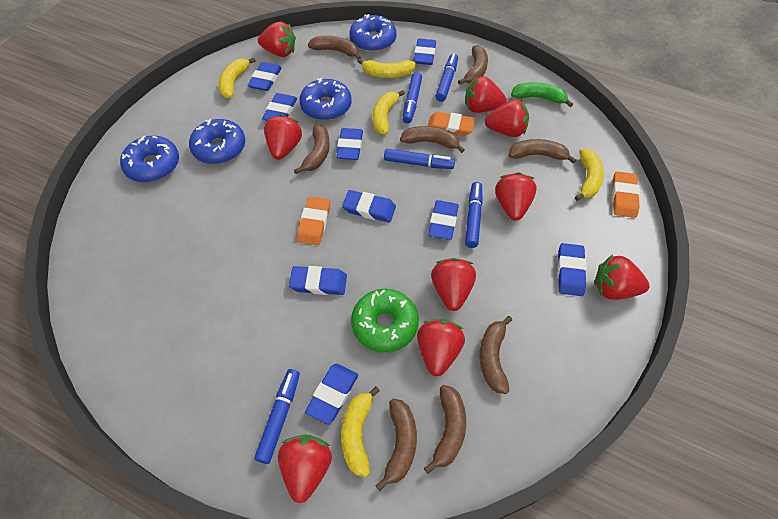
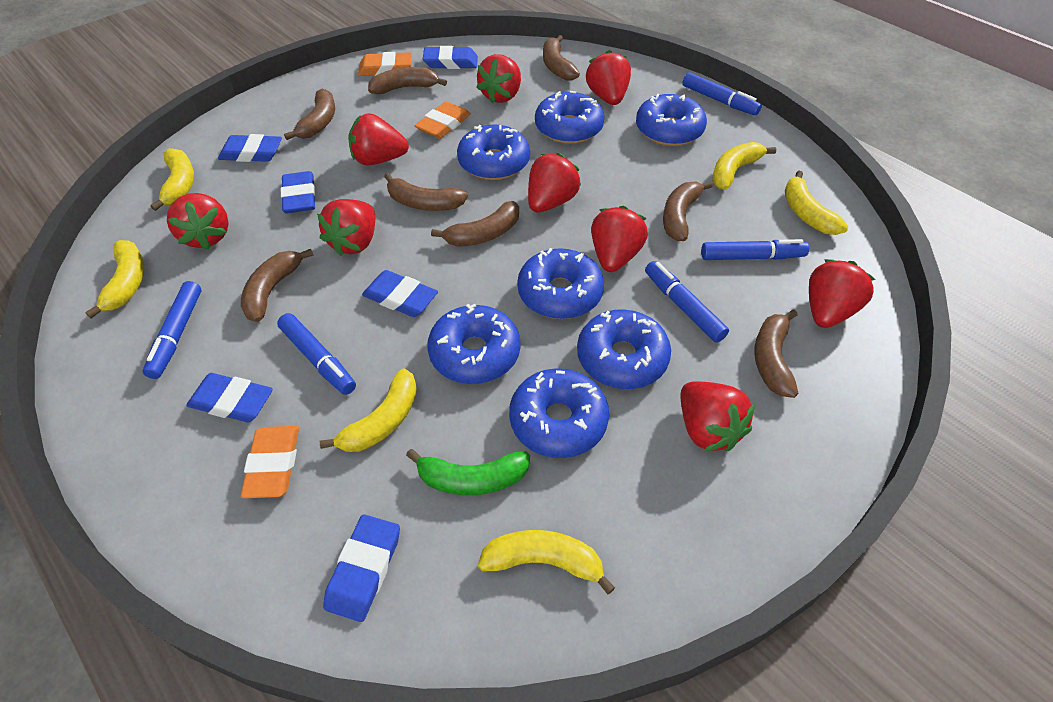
blue donut: 4 -> 7
blue eraser: 9 -> 6
green donut: 1 -> 0
yellow banana: 5 -> 6

